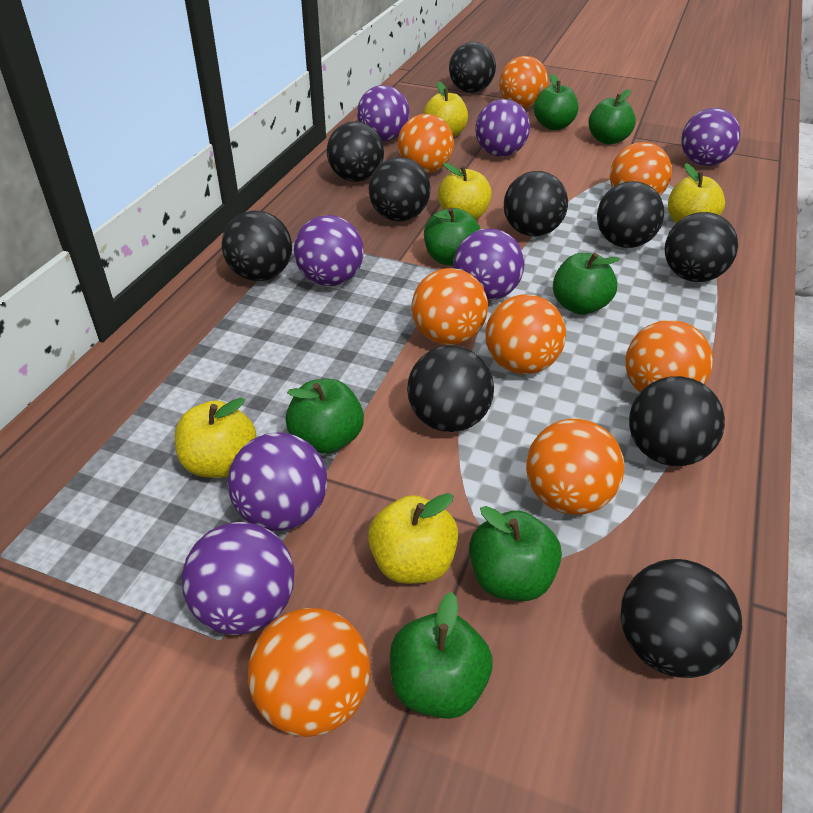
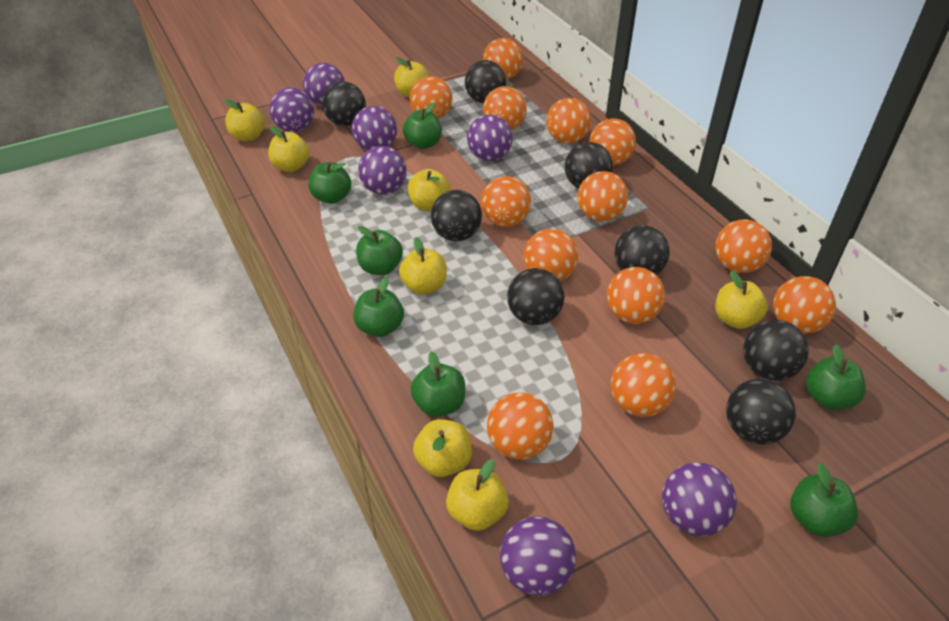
black ball: 10 -> 8
orange ball: 8 -> 13
yellow apple: 5 -> 8

